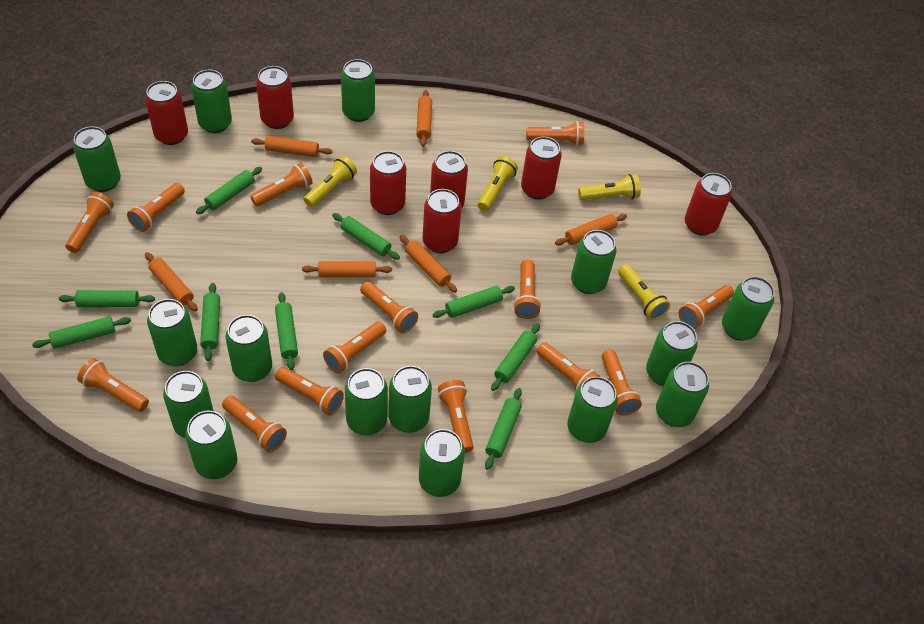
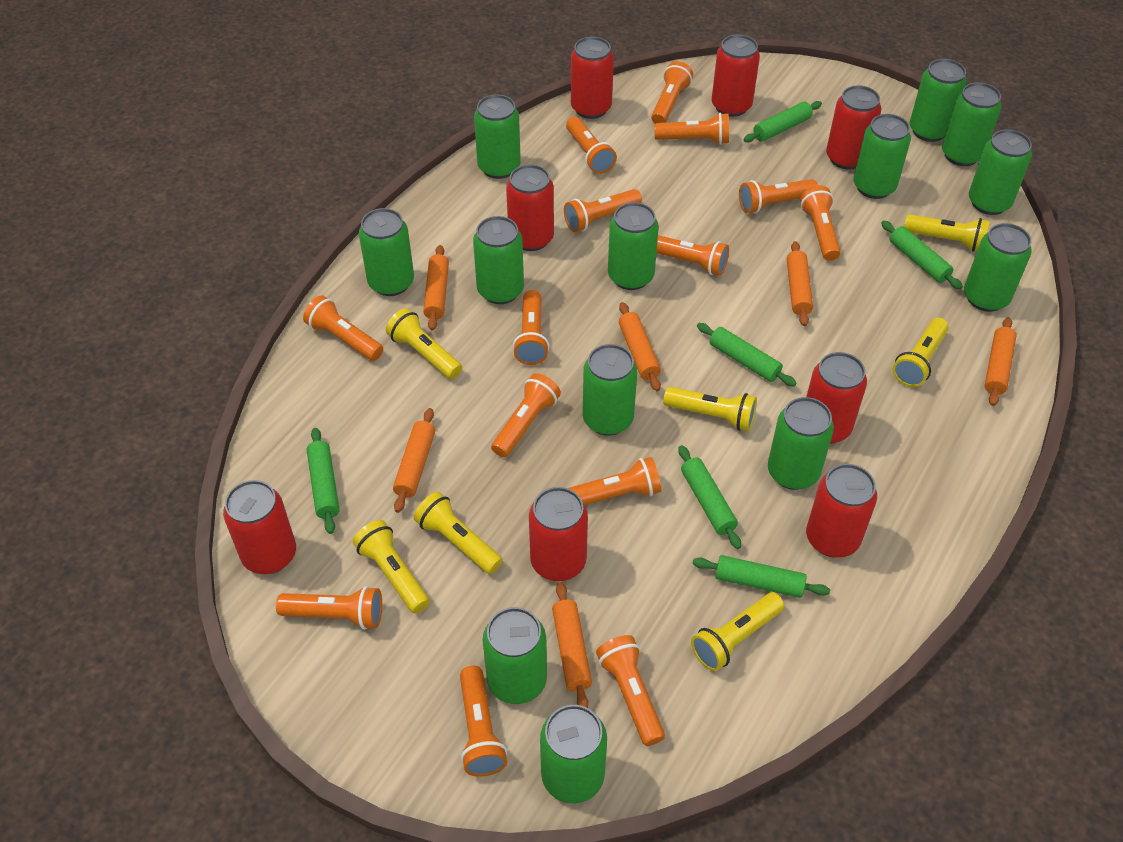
green can: 15 -> 13
green rolling pin: 9 -> 6
red can: 7 -> 8
yellow flashlight: 4 -> 7

